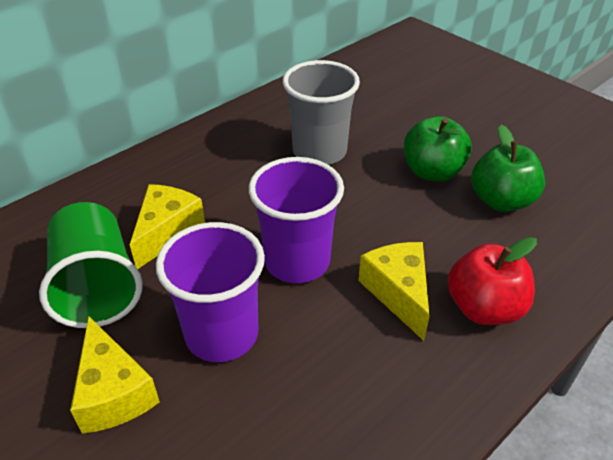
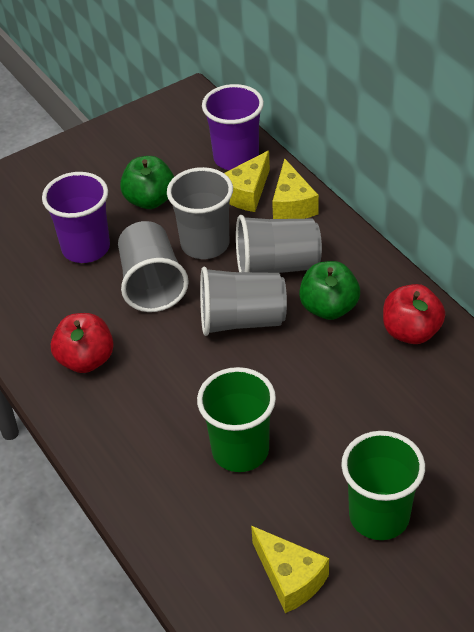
green cup: 1 -> 2
grey cup: 1 -> 4
red apple: 1 -> 2

